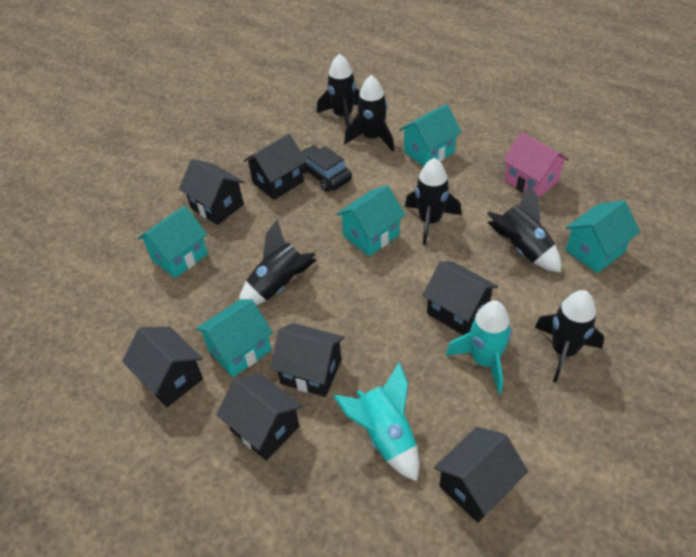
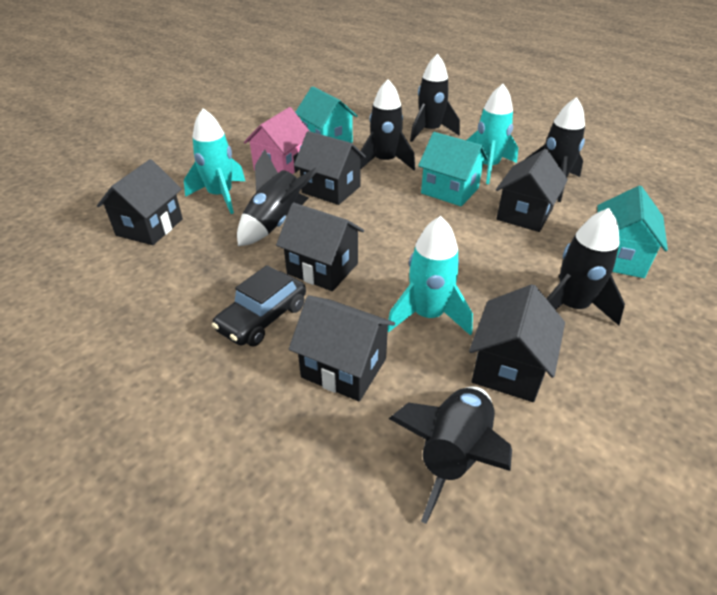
black house: 7 -> 6
turquoise house: 5 -> 3
turquoise rocket: 2 -> 3

